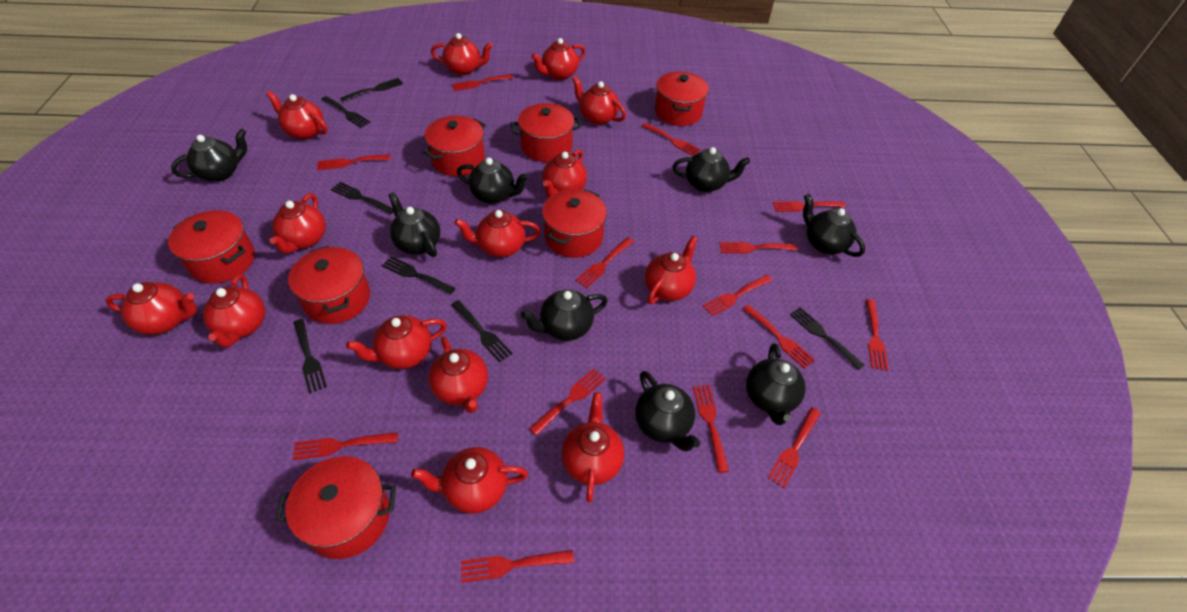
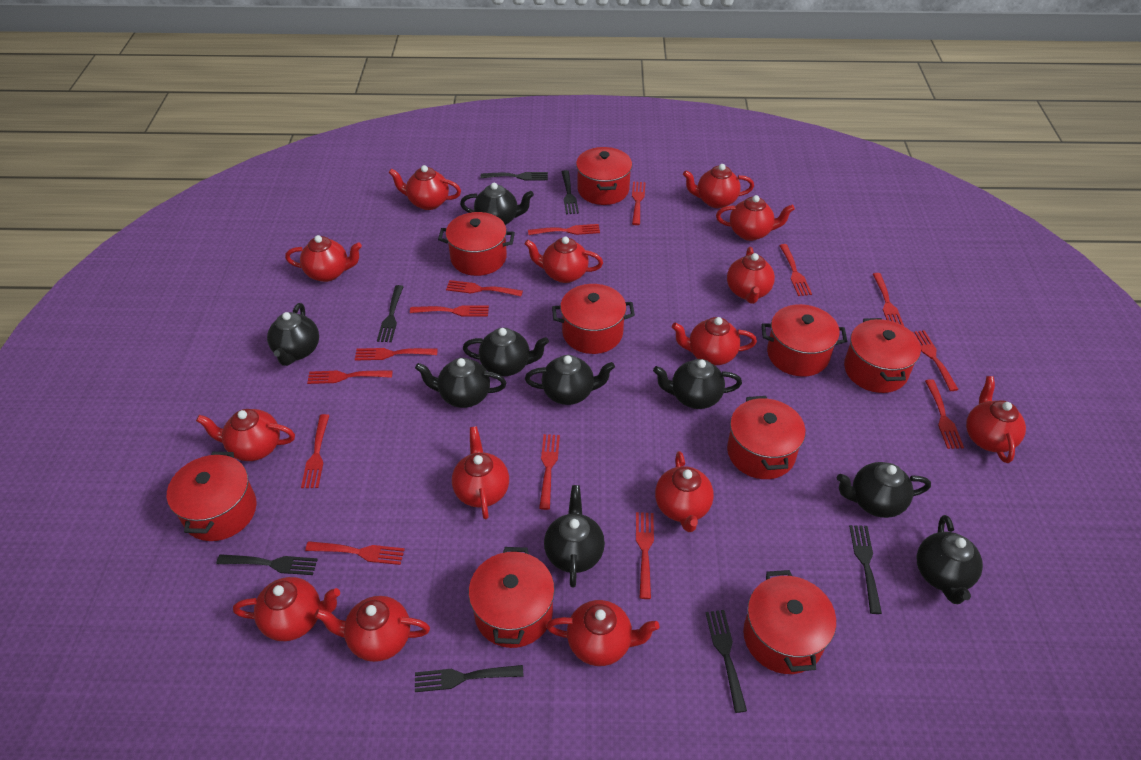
black teapot: 8 -> 9
red pot: 7 -> 9

